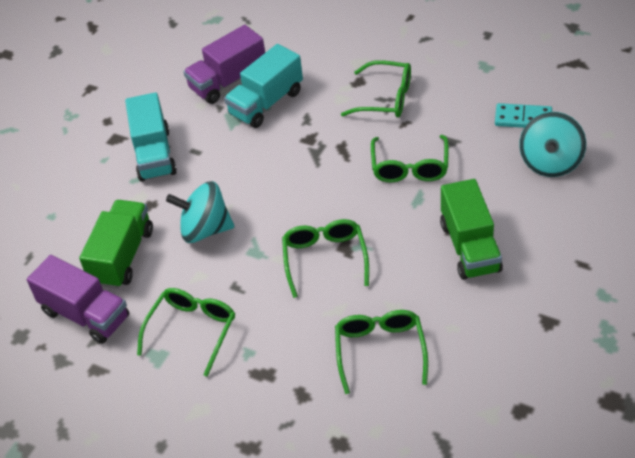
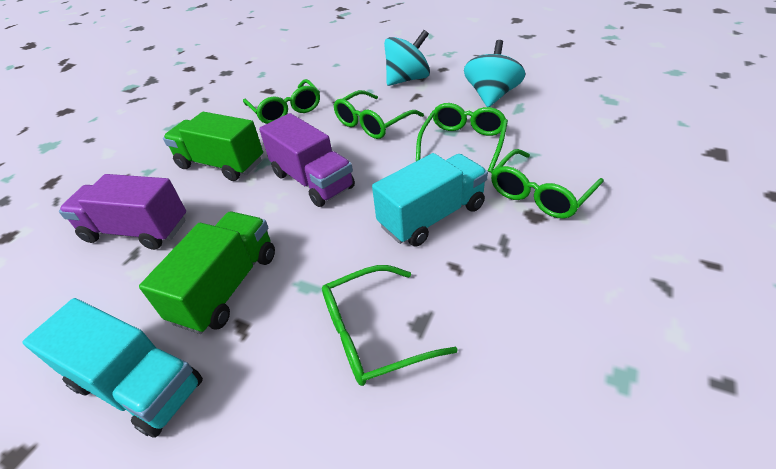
turquoise domino: 1 -> 0

